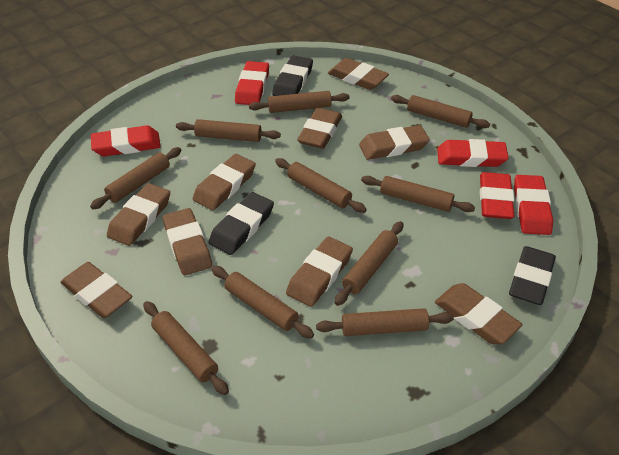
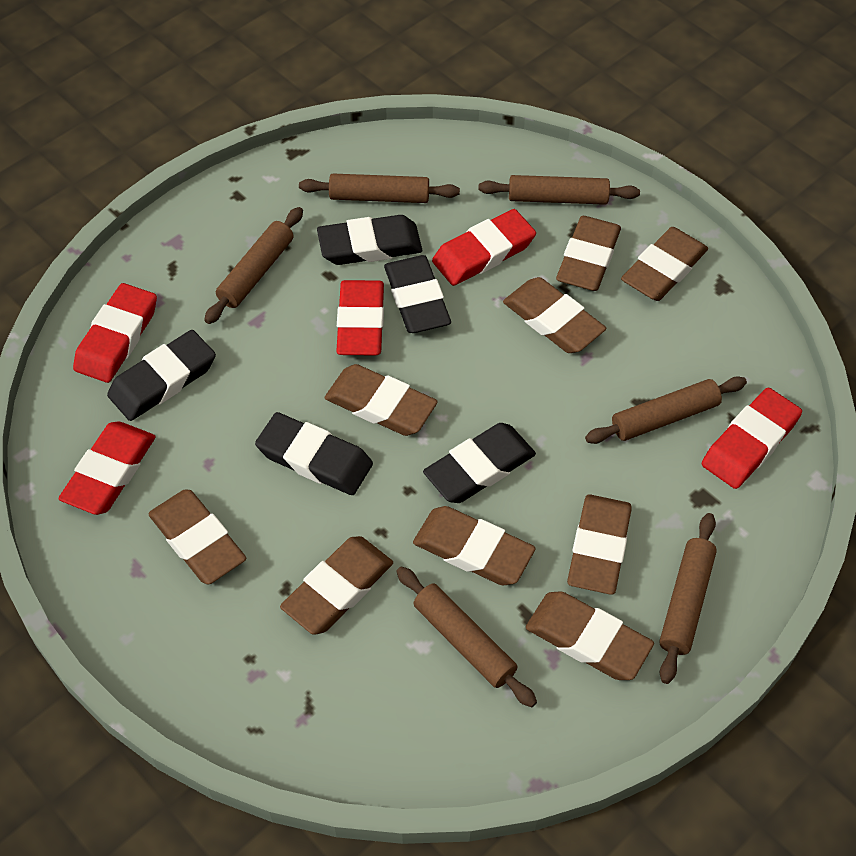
black eraser: 3 -> 5
brown rolling pin: 10 -> 6

